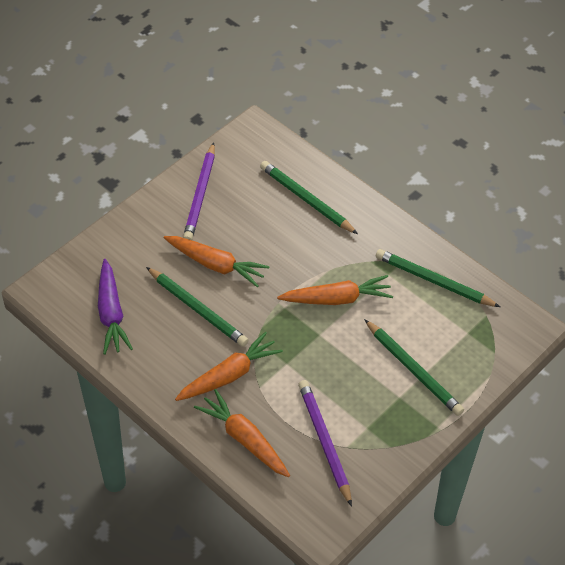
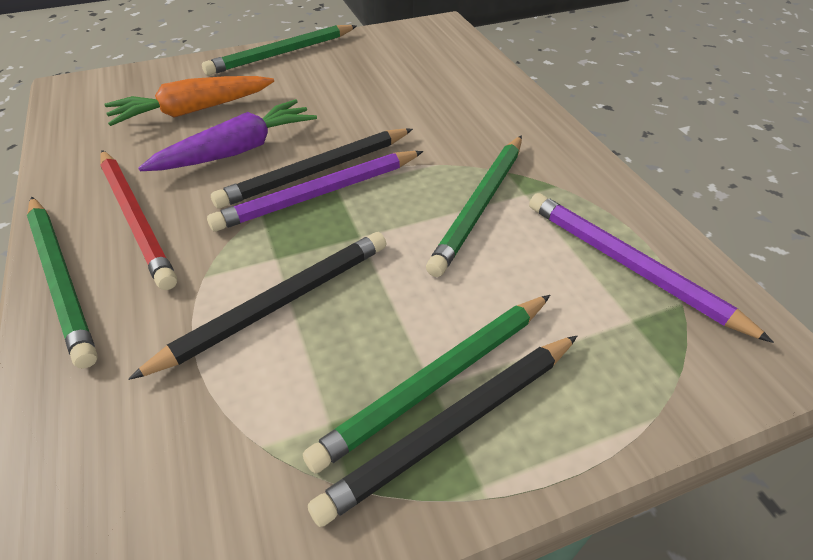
black pencil: 0 -> 3
orange carrot: 4 -> 1
red pencil: 0 -> 1

